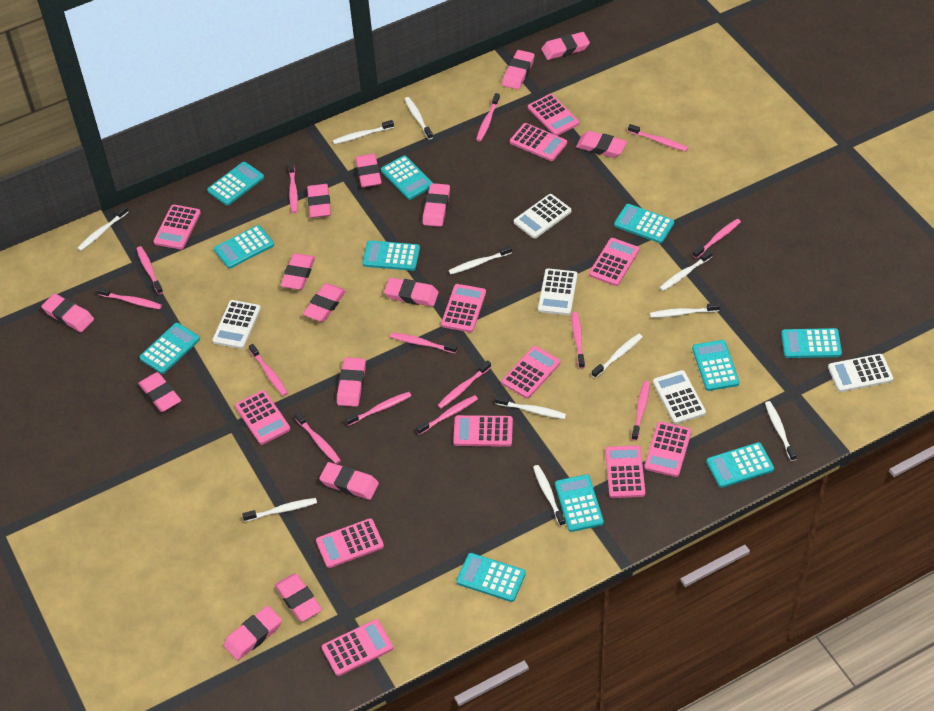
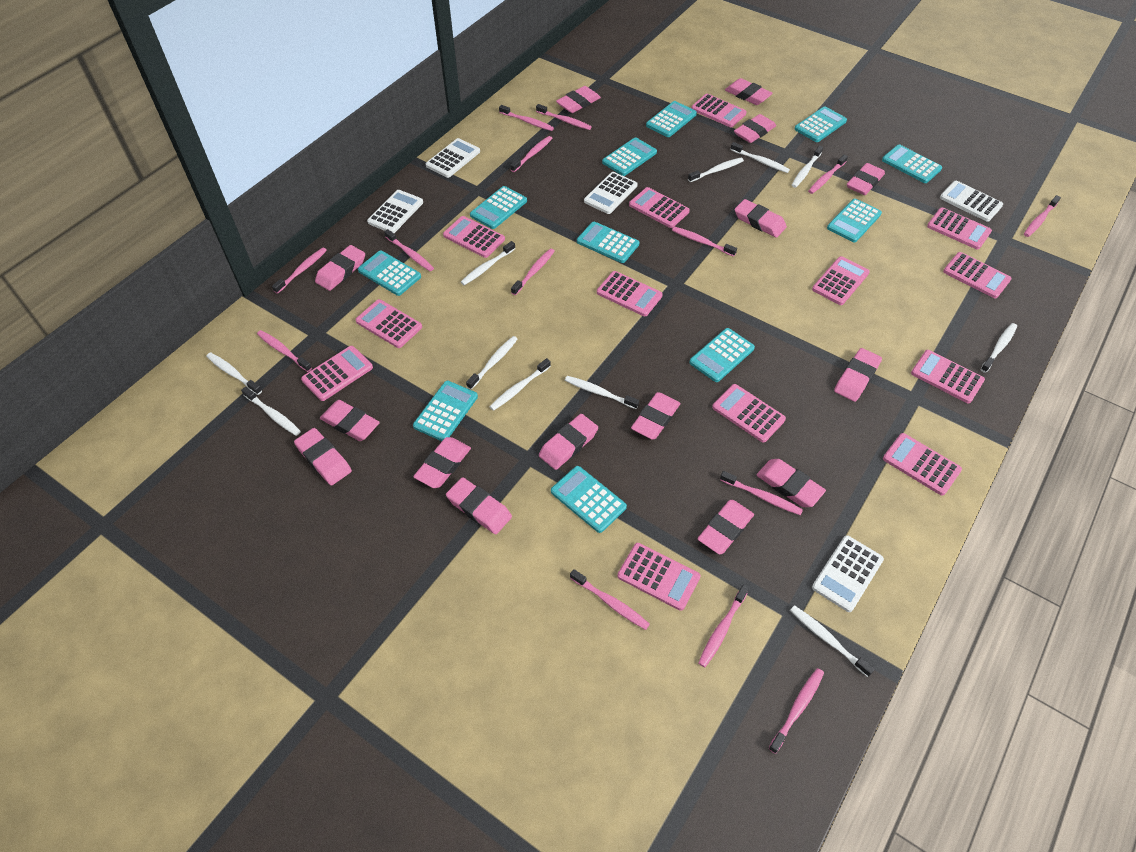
pink calculator: 12 -> 13

